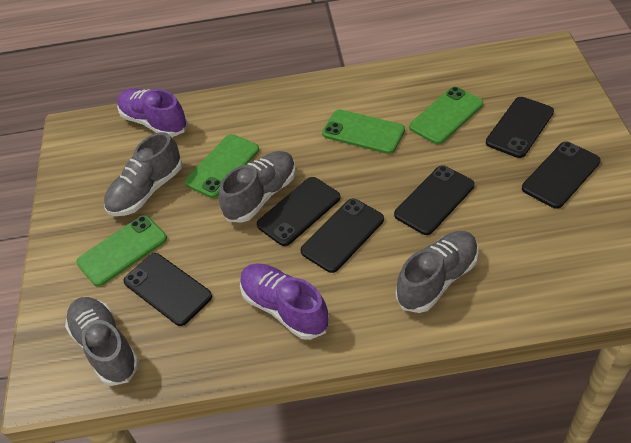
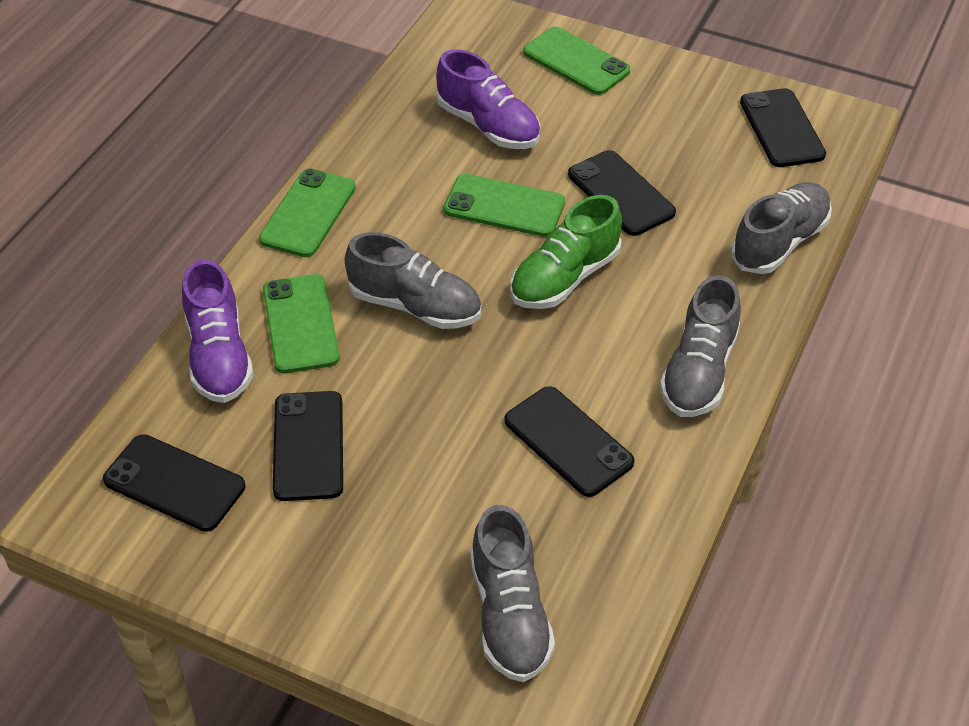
black phone: 6 -> 5
green shoe: 0 -> 1

